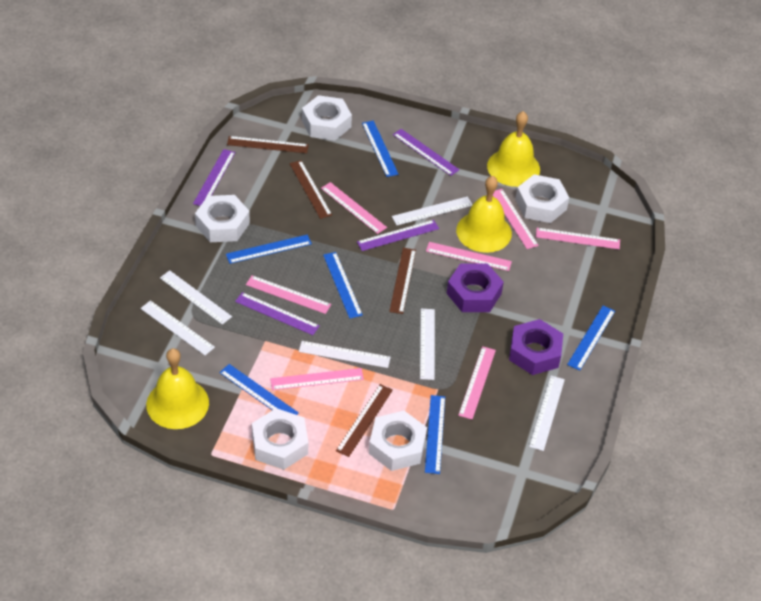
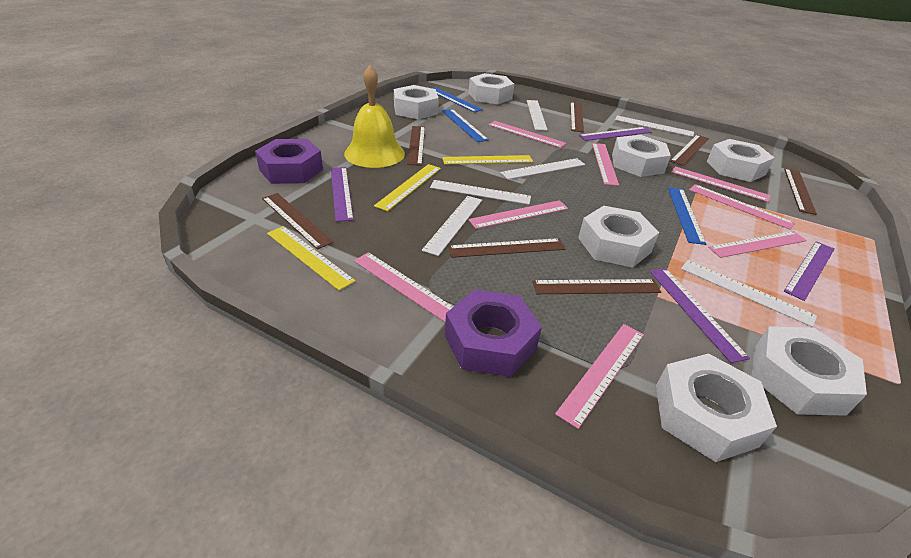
blue ruler: 6 -> 3
brown ruler: 4 -> 7
pink ruler: 7 -> 8
white nut: 5 -> 7
yellow bell: 3 -> 1
yellow ruler: 0 -> 3

